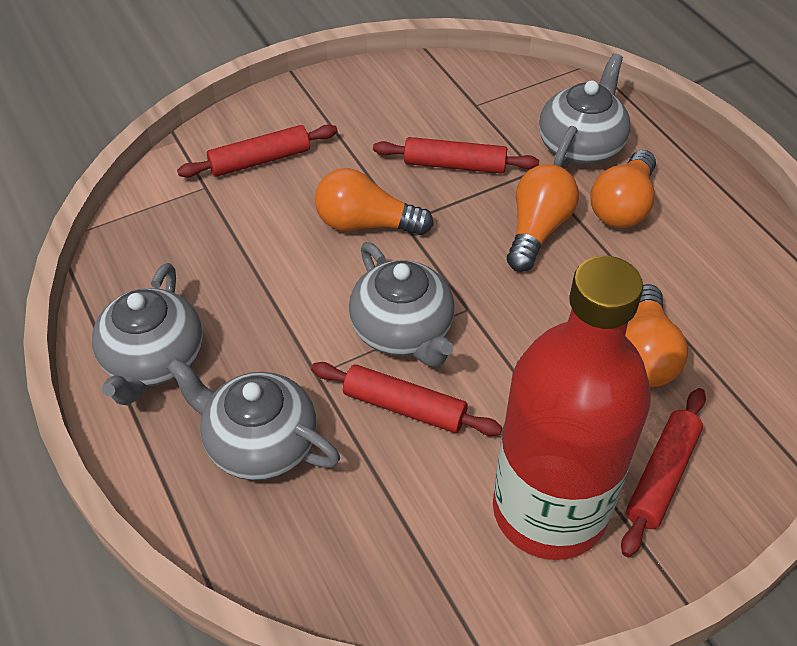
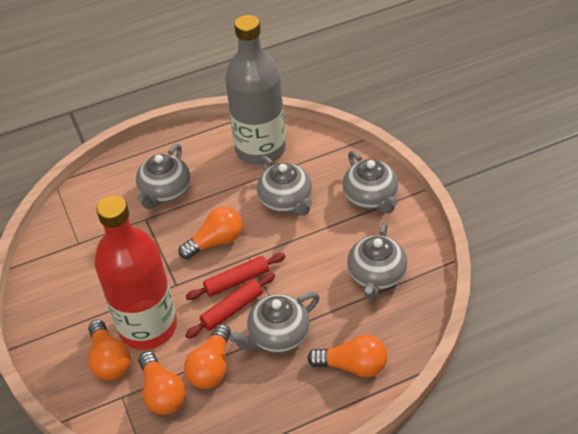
grey bottle: 0 -> 1
grey teapot: 4 -> 5
orange light bulb: 4 -> 5
red rolling pin: 4 -> 2

